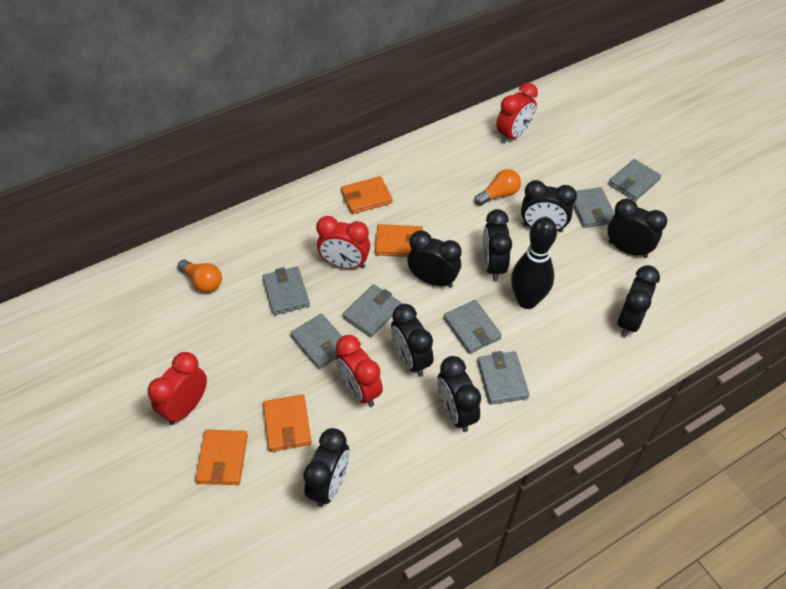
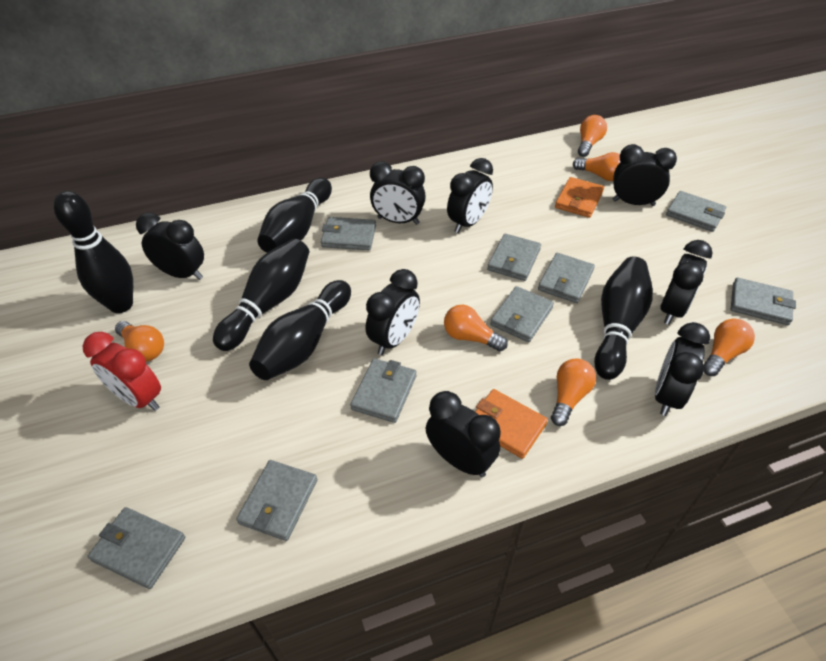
black bowling pin: 1 -> 5
grey wallet: 7 -> 9
orange light bulb: 2 -> 6
orange wallet: 4 -> 2
red clock: 4 -> 1

